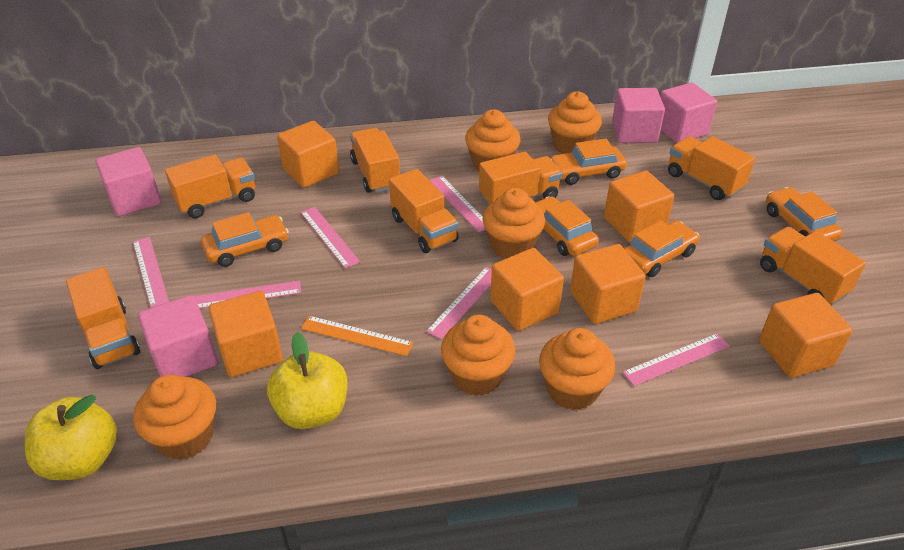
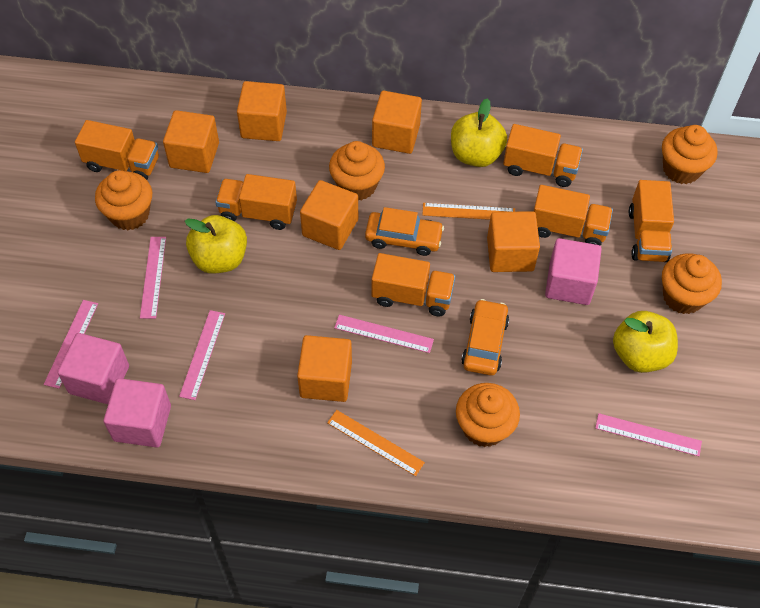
orange car: 5 -> 2
orange cupcake: 6 -> 5
orange ruler: 1 -> 2
orange truck: 7 -> 6
pink cube: 4 -> 3
pink ruler: 6 -> 5
yellow apple: 2 -> 3

